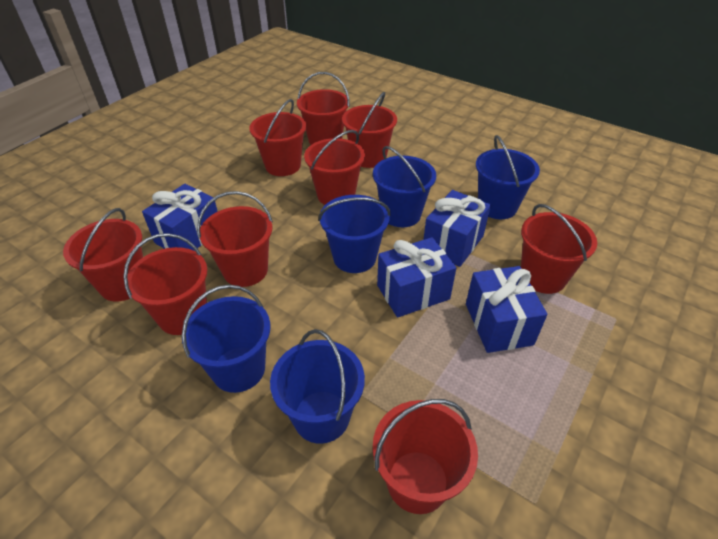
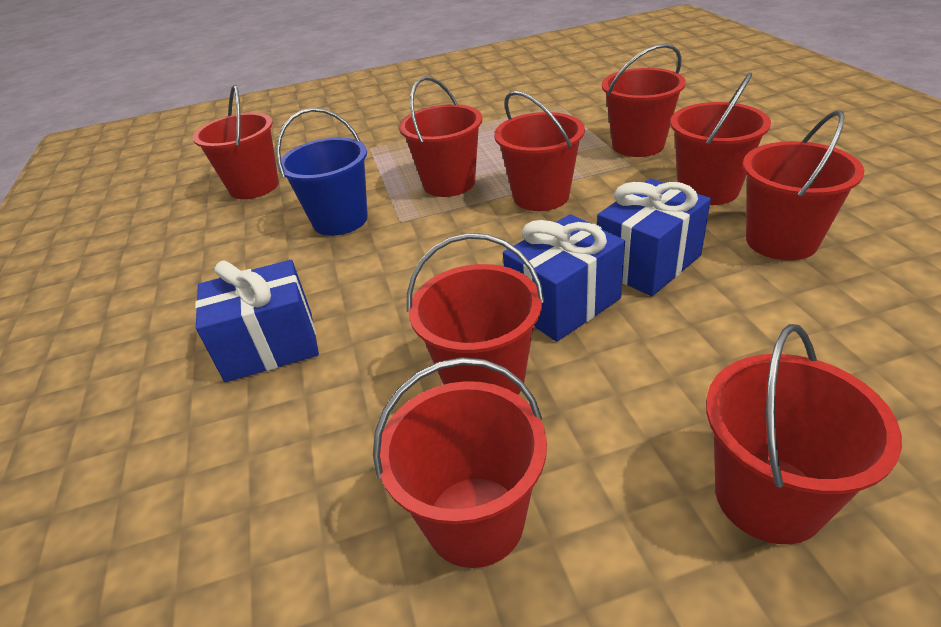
blue bucket: 5 -> 1
blue gift: 4 -> 3

